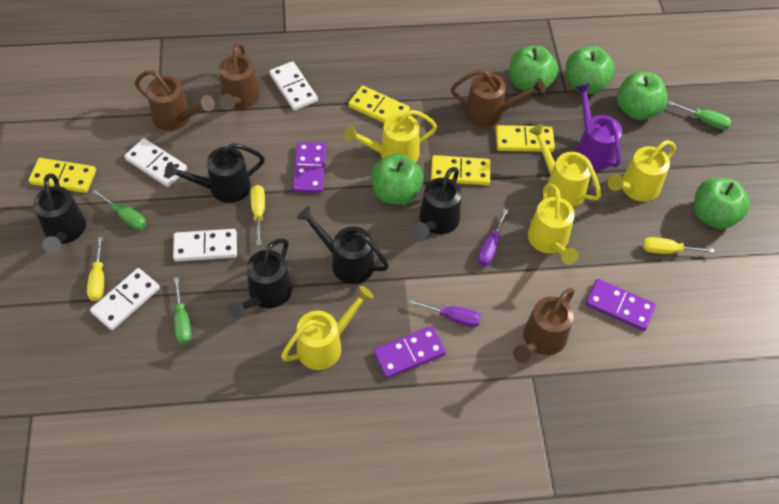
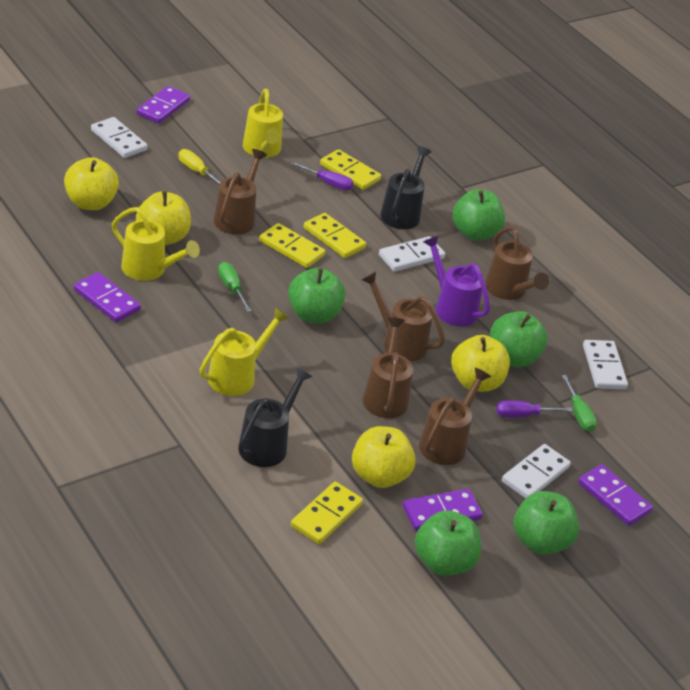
black watering can: 5 -> 2
brown watering can: 4 -> 5
green screwdriver: 3 -> 2
purple domino: 3 -> 4
yellow apple: 0 -> 4
yellow screwdriver: 3 -> 1
yellow watering can: 5 -> 3

